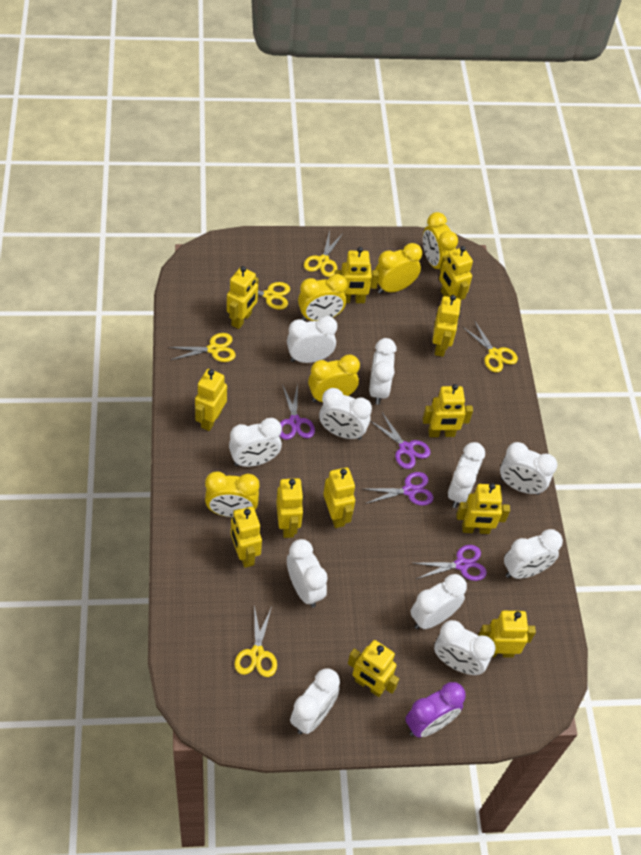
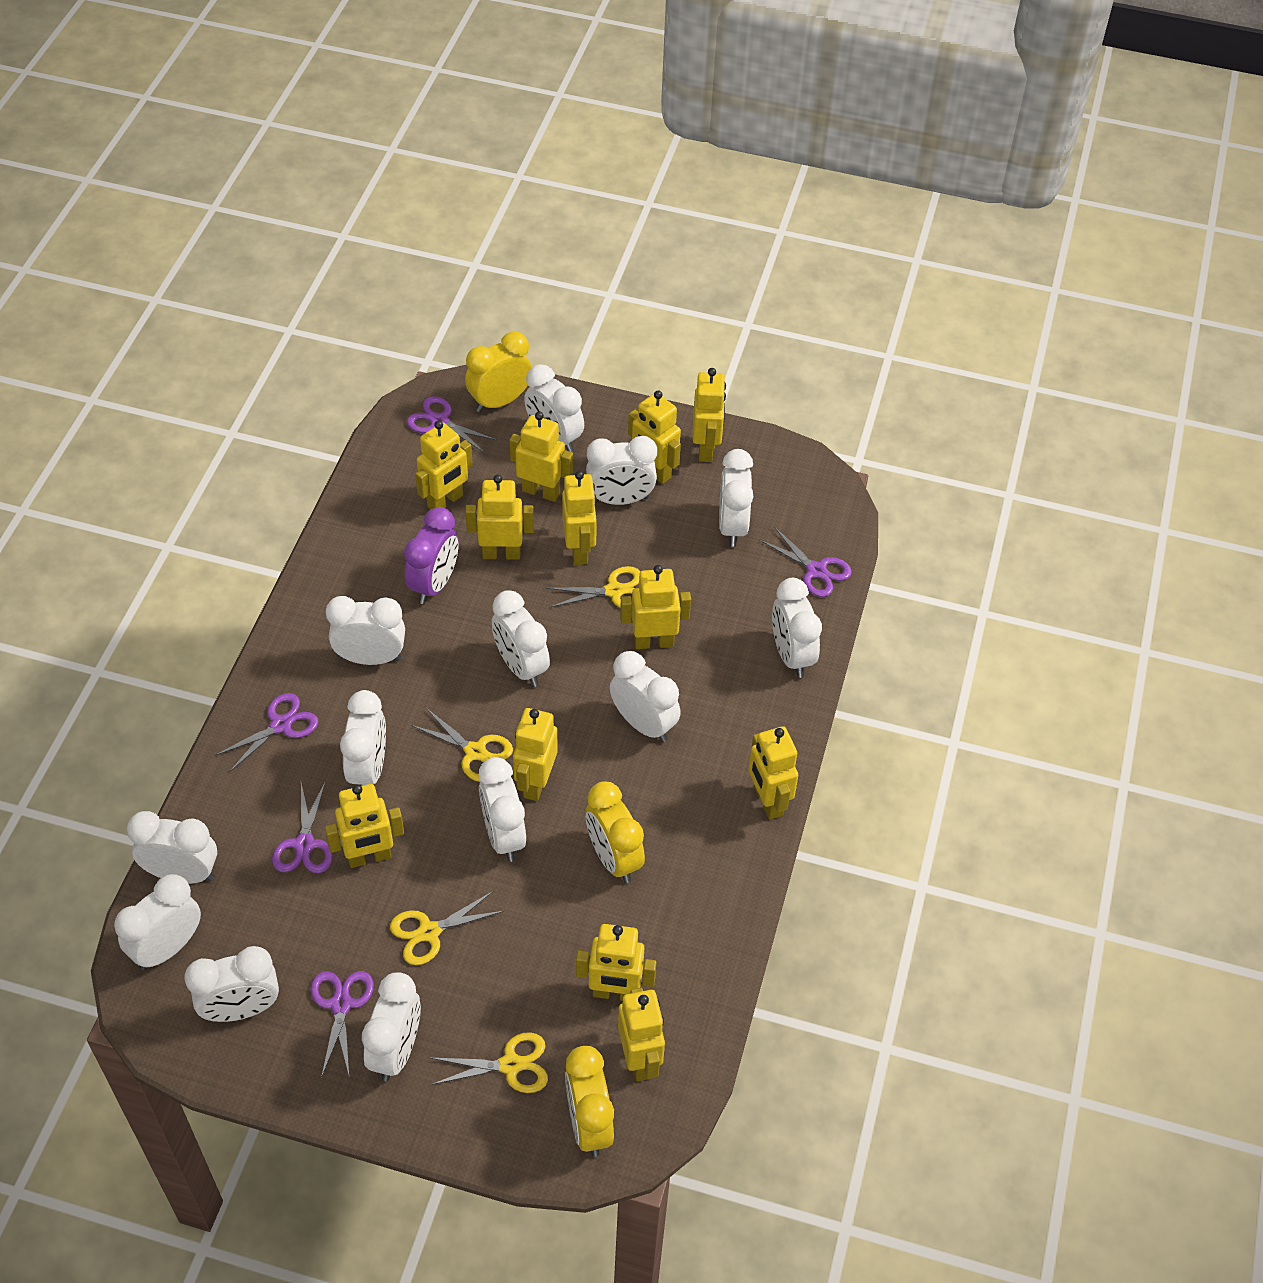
purple scissors: 4 -> 5
white clock: 11 -> 13
yellow clock: 5 -> 3
yellow scissors: 5 -> 4

